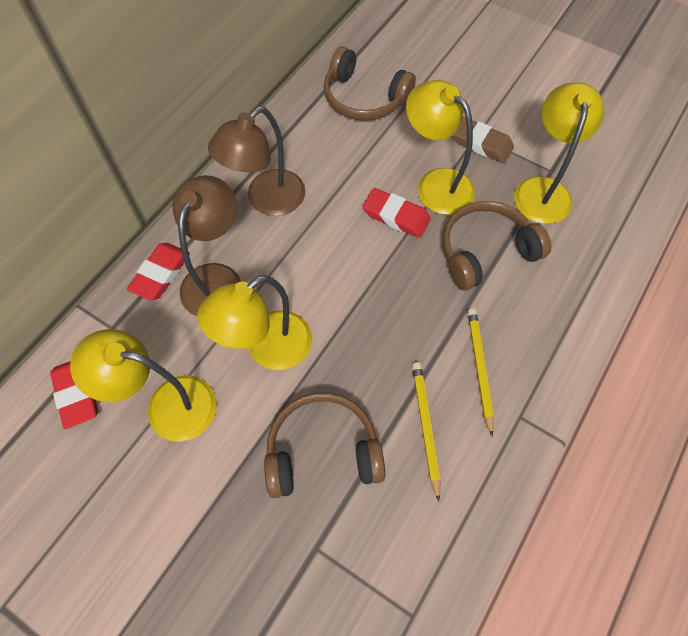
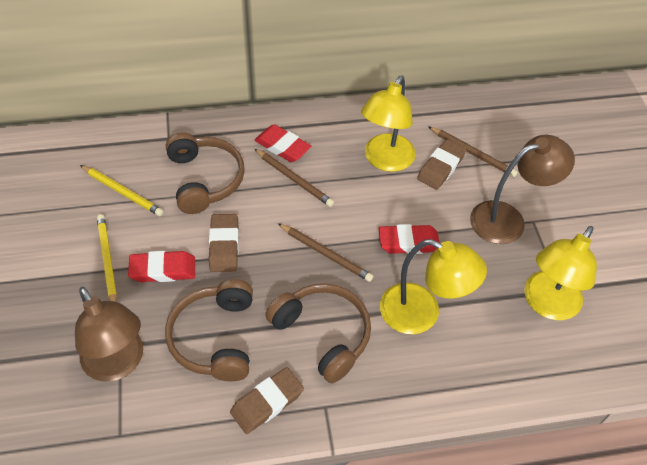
brown eraser: 1 -> 3
brown pencil: 0 -> 3
yellow lamp: 4 -> 3

